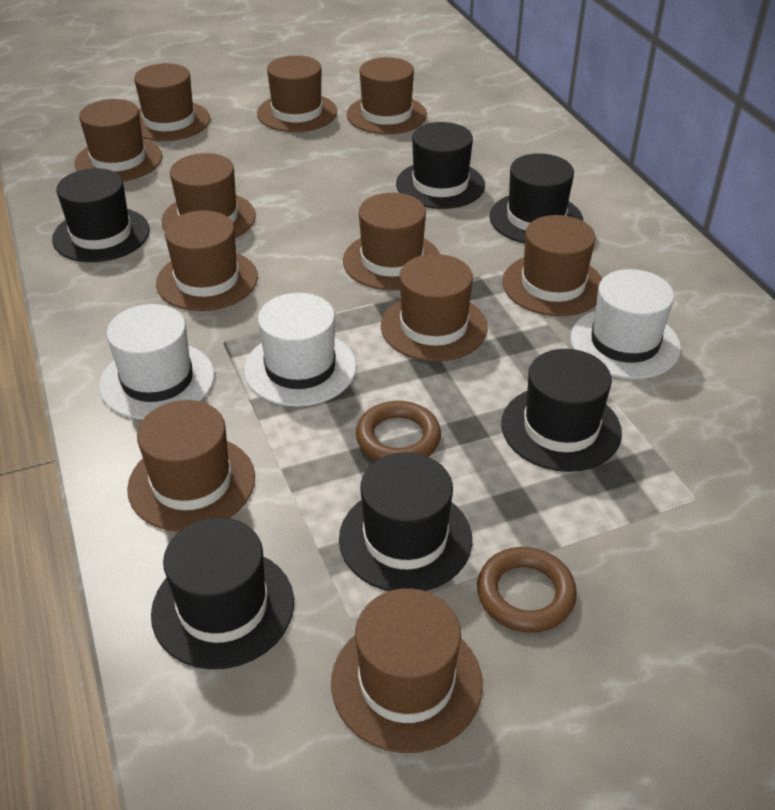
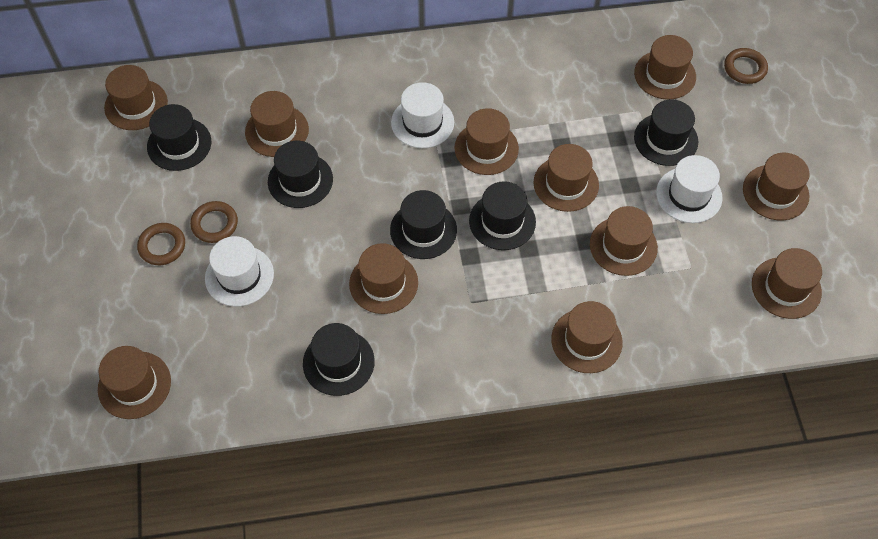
brown ring: 2 -> 3

